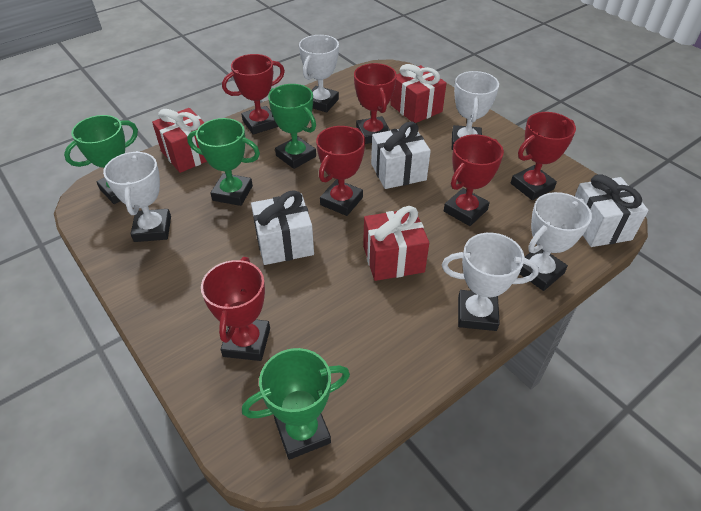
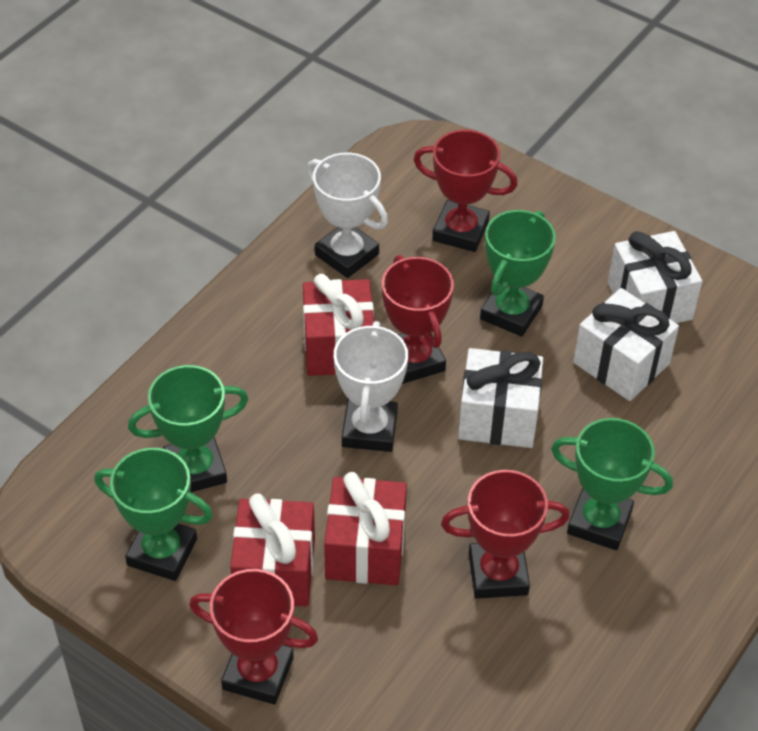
red trophy: 6 -> 4
white trophy: 5 -> 2

